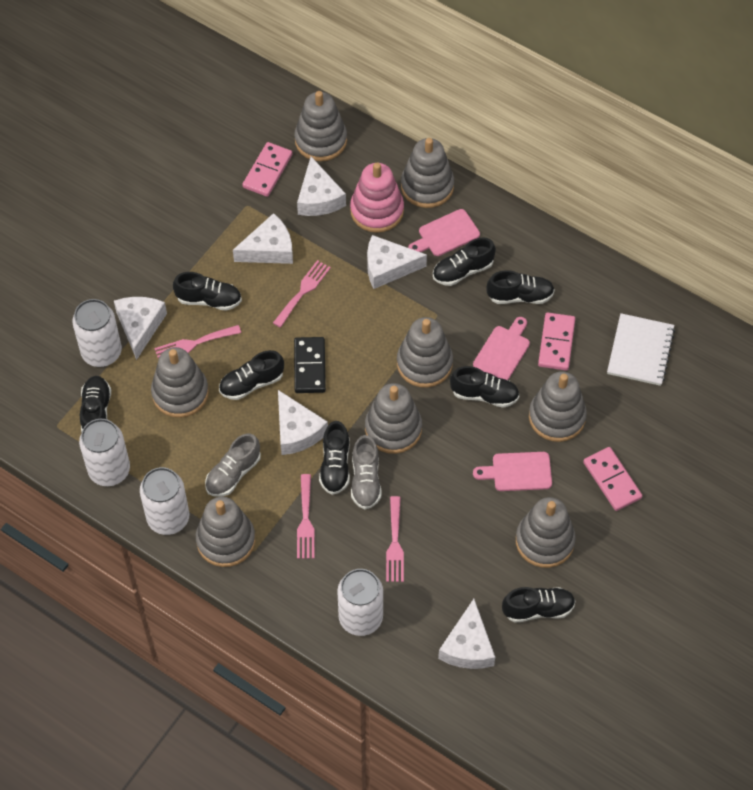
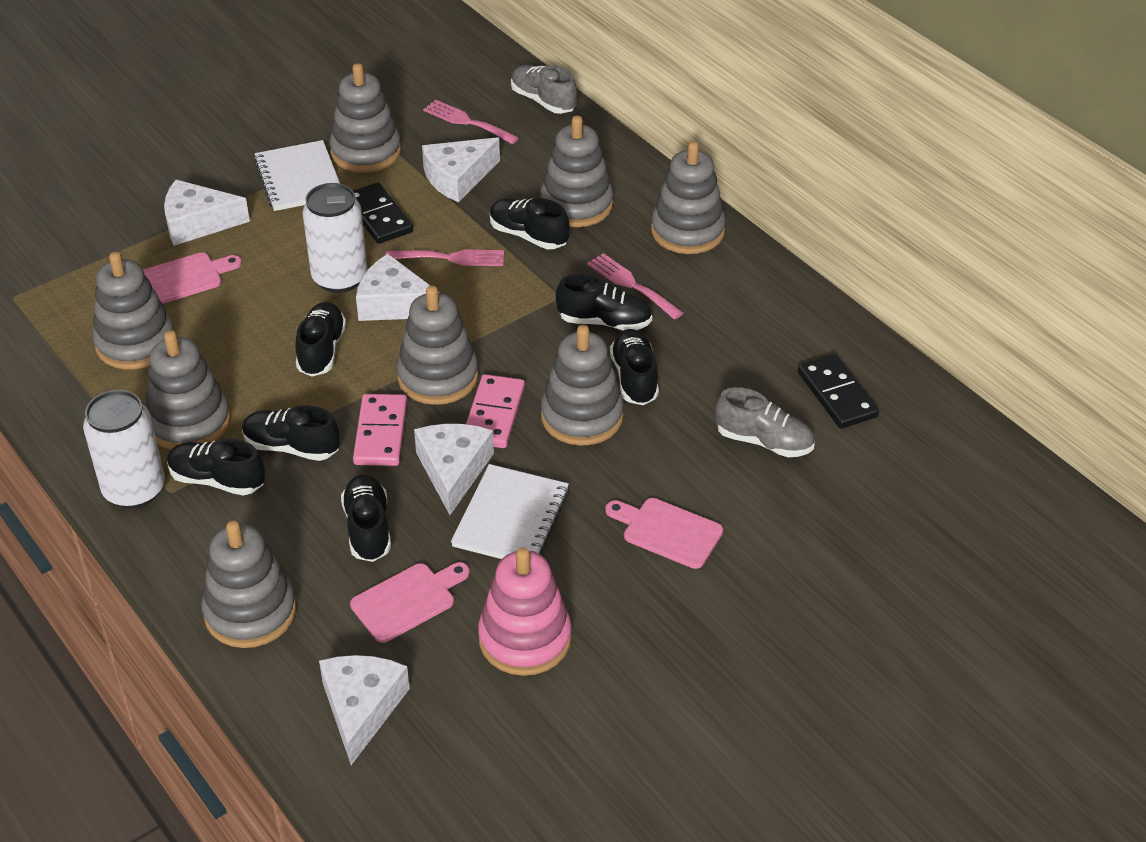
black domino: 1 -> 2
black shoe: 8 -> 7
pink domino: 3 -> 2
pink fork: 4 -> 3
white can: 4 -> 2
white cheese: 6 -> 5
white notebook: 1 -> 2

